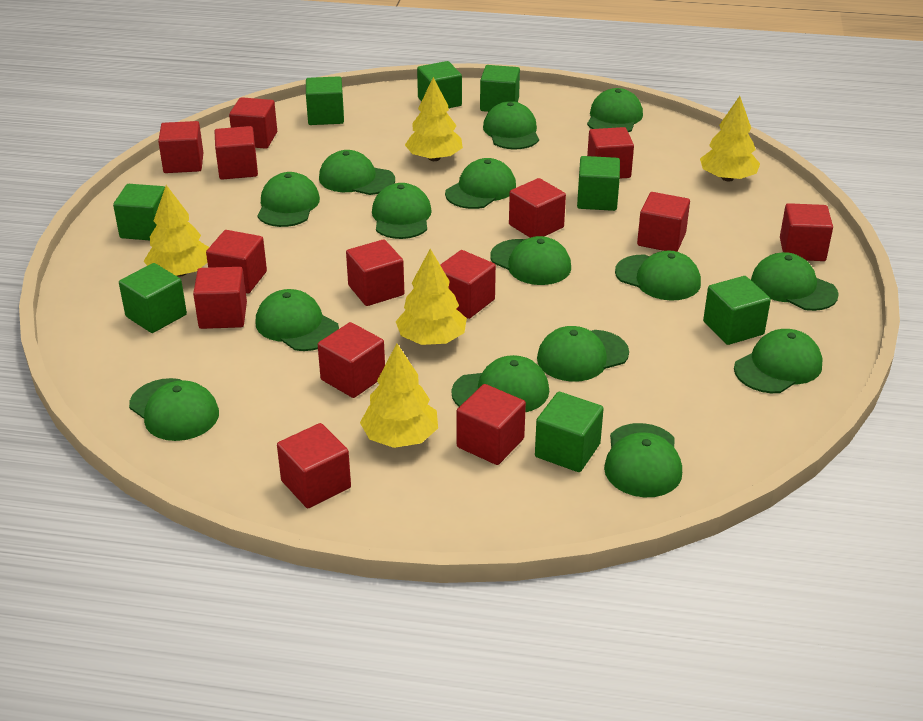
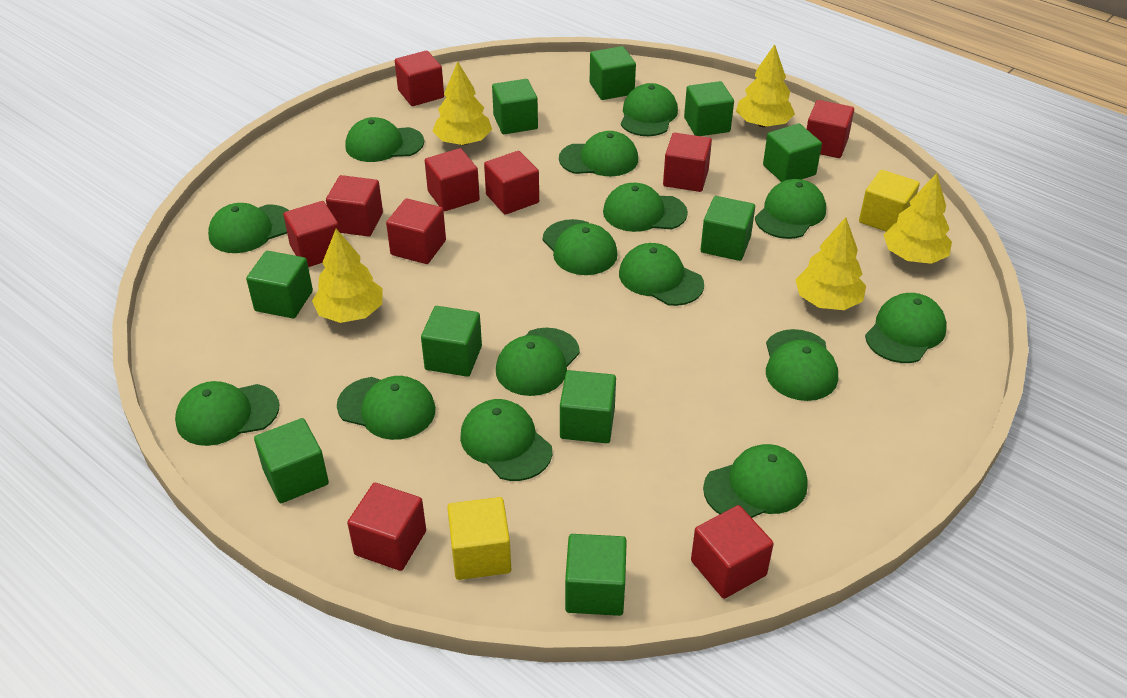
green cube: 8 -> 10
red cube: 14 -> 10
yellow cube: 0 -> 2

